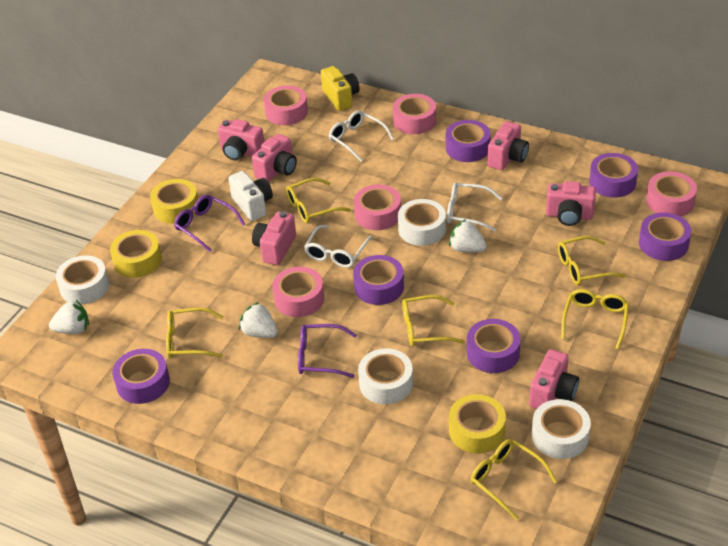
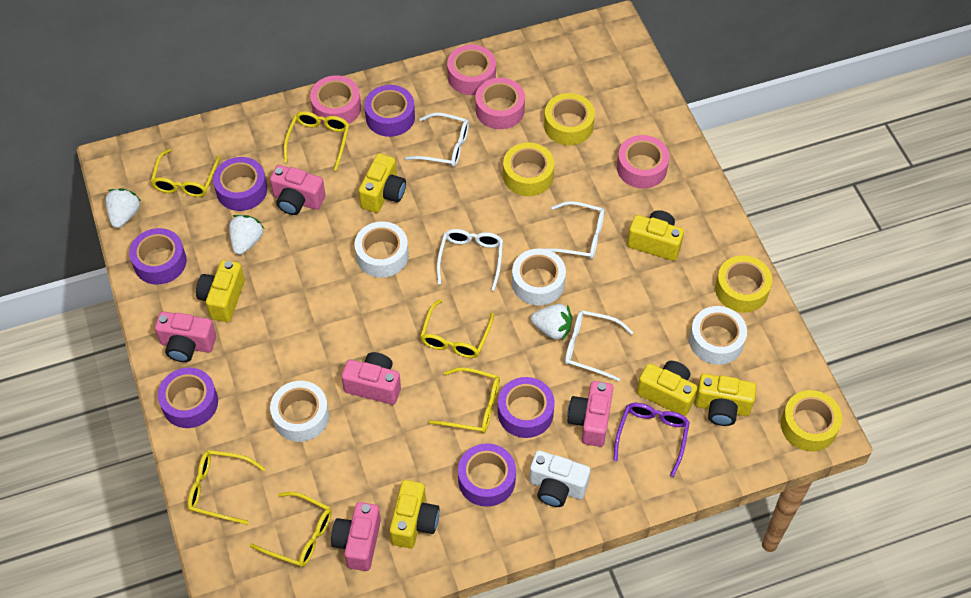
pink camera: 6 -> 5
pink tape: 5 -> 4
purple glasses: 2 -> 1
white glasses: 3 -> 4
yellow camera: 1 -> 6
yellow tape: 3 -> 4

